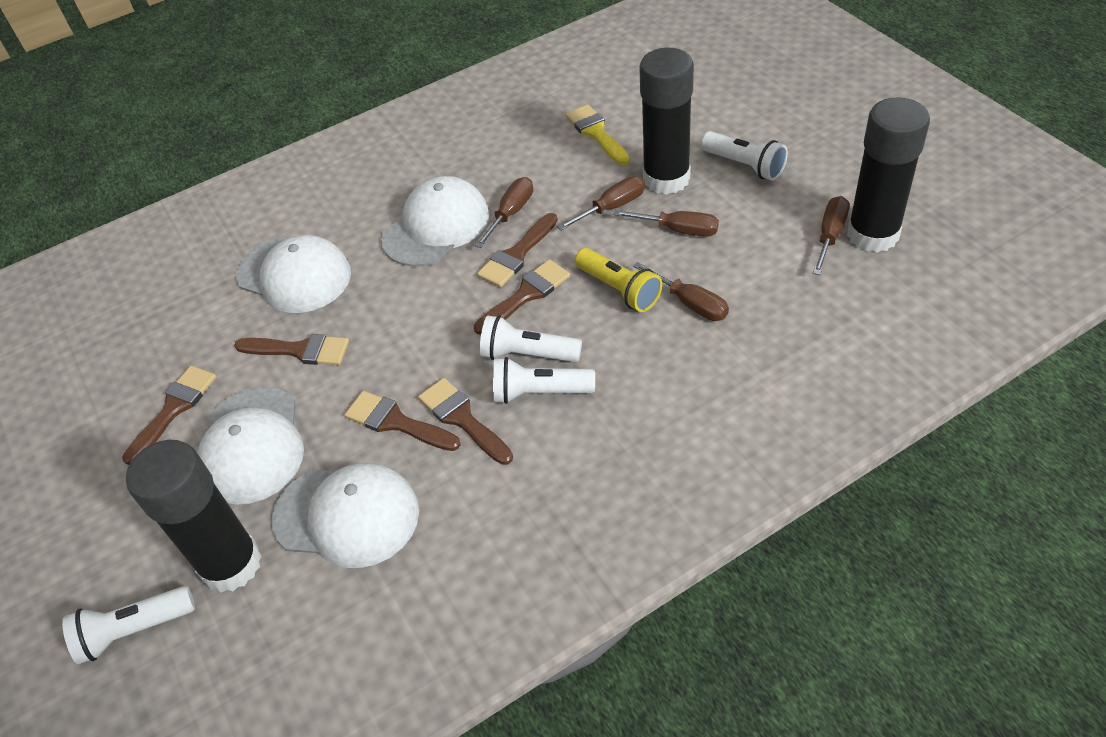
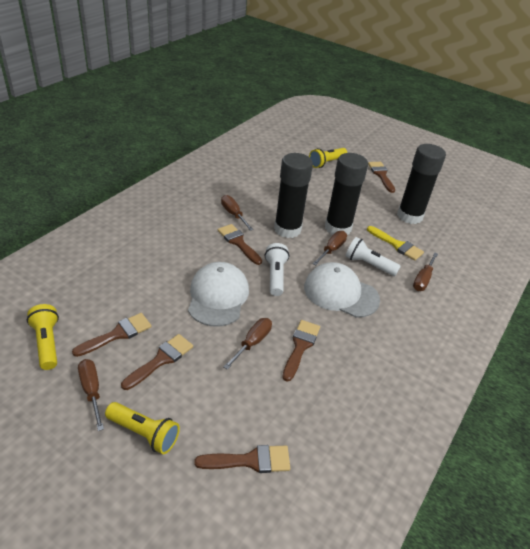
white cap: 4 -> 2
white flashlight: 4 -> 2
yellow flashlight: 1 -> 3

